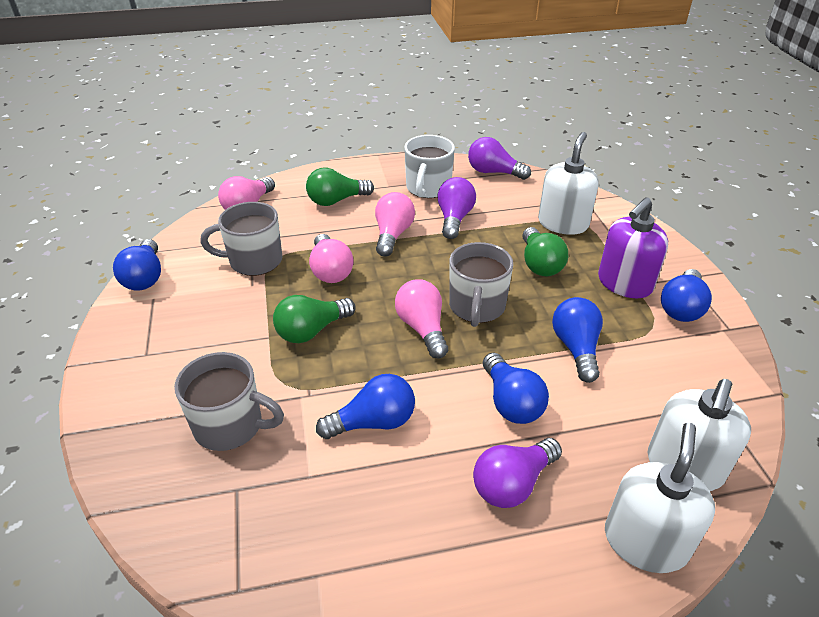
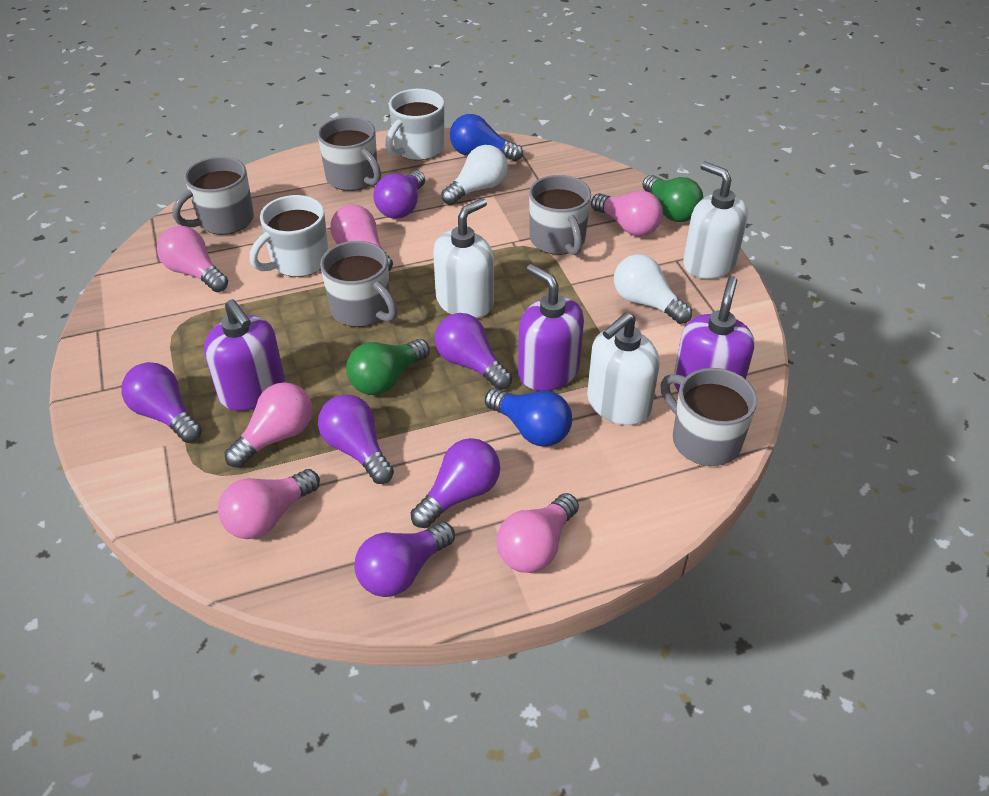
blue light bulb: 5 -> 2
green light bulb: 3 -> 2
grey mug: 3 -> 5
pink light bulb: 4 -> 6
purple light bulb: 3 -> 6
purple soap dispenser: 1 -> 3
white light bulb: 0 -> 2
white mug: 1 -> 2

